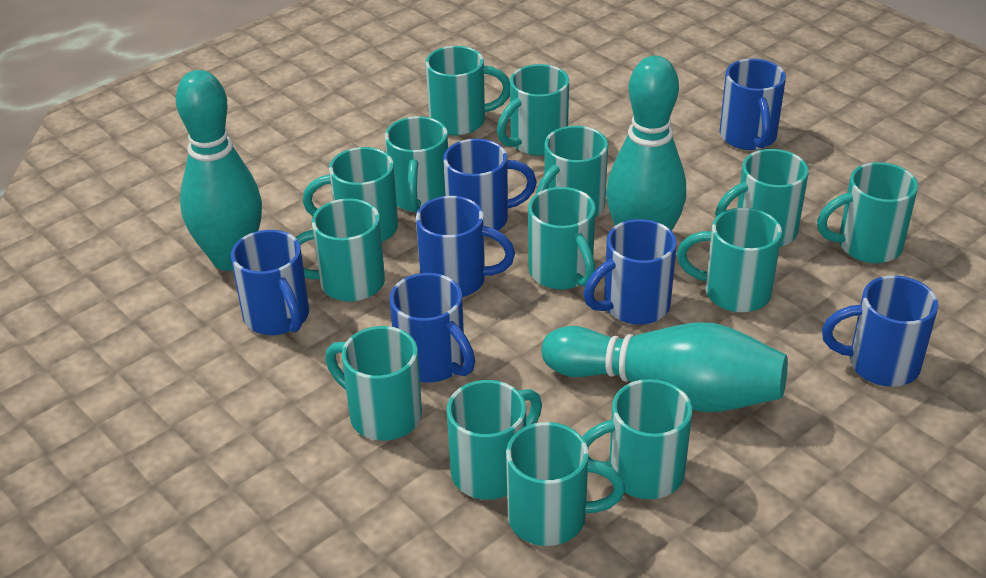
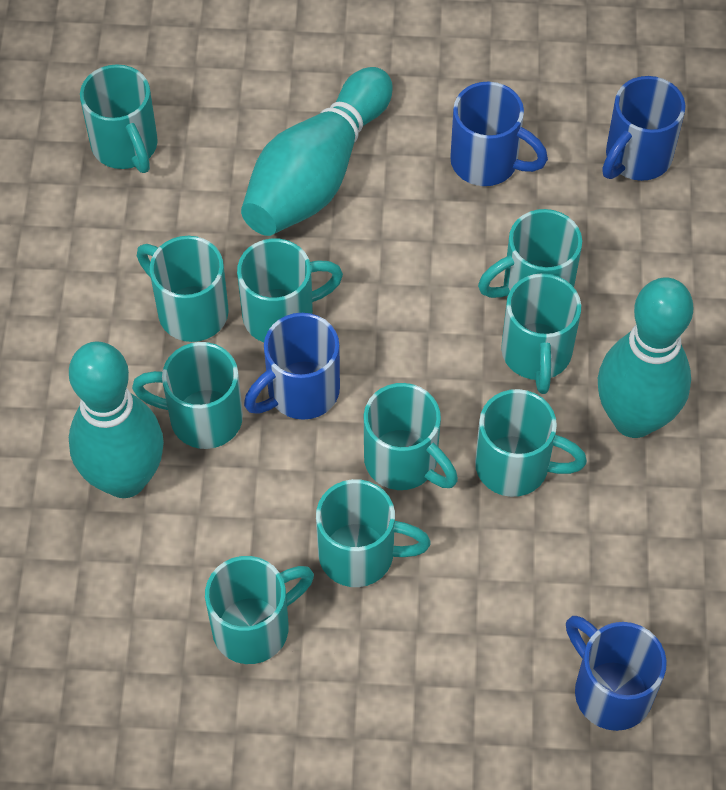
blue mug: 7 -> 4
turquoise mug: 14 -> 10

